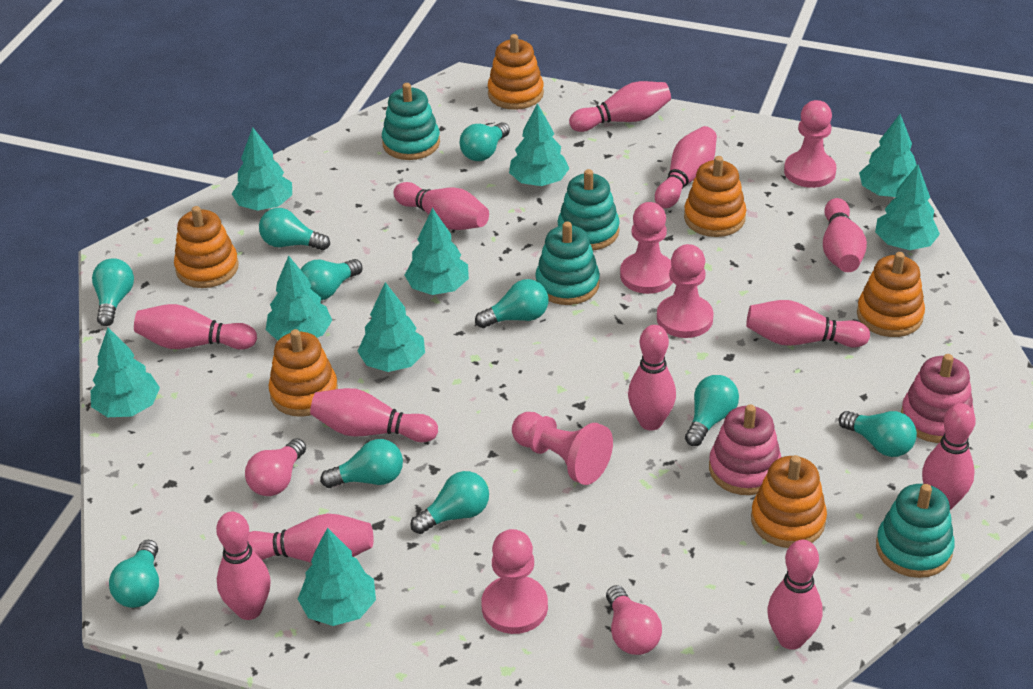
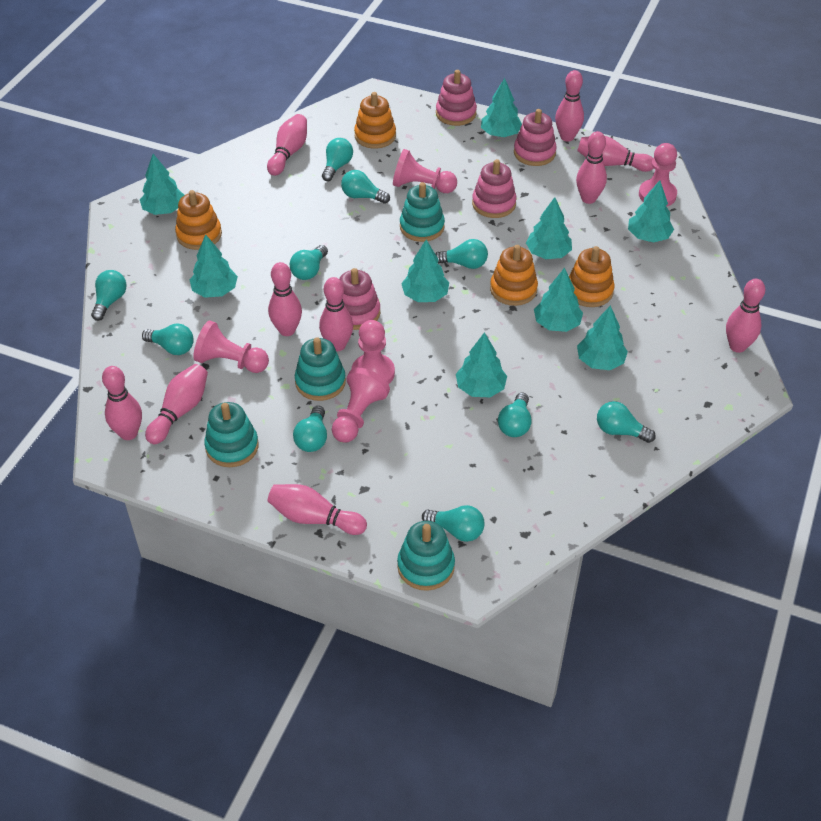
orange stacking toy: 6 -> 4
pink bowling pin: 12 -> 10
pink light bulb: 2 -> 0
pink stacking toy: 2 -> 4

